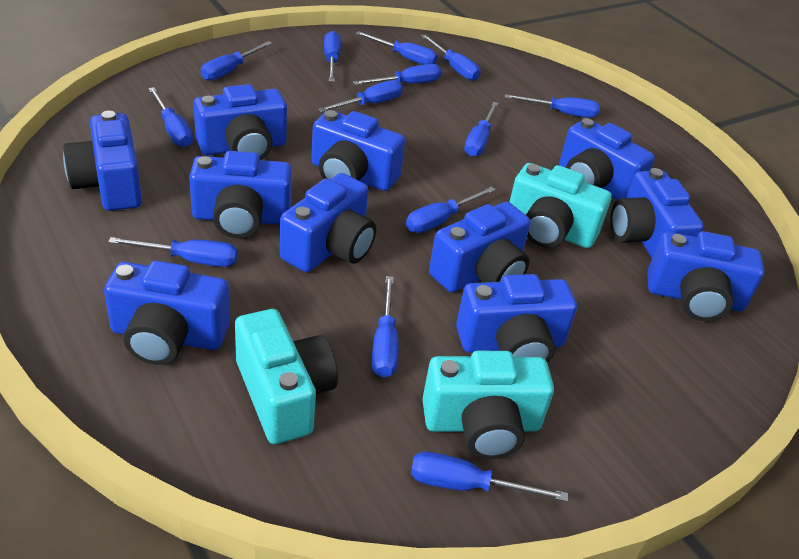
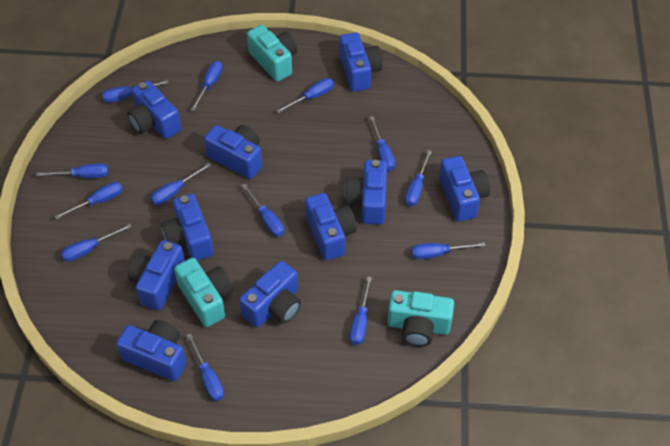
blue camera: 11 -> 10

